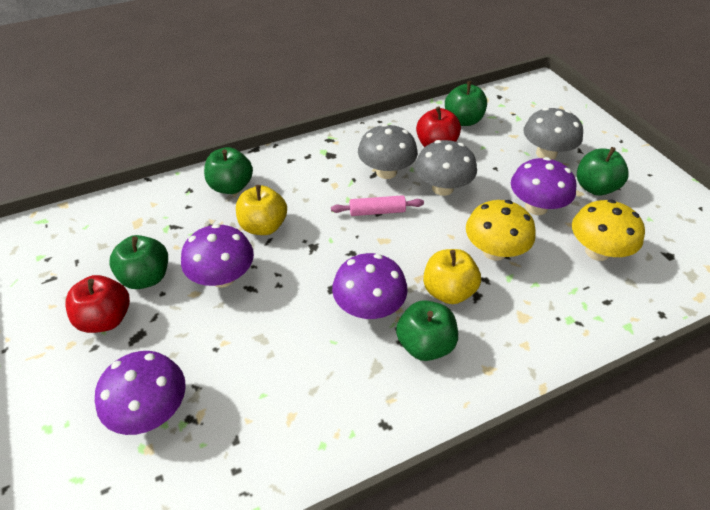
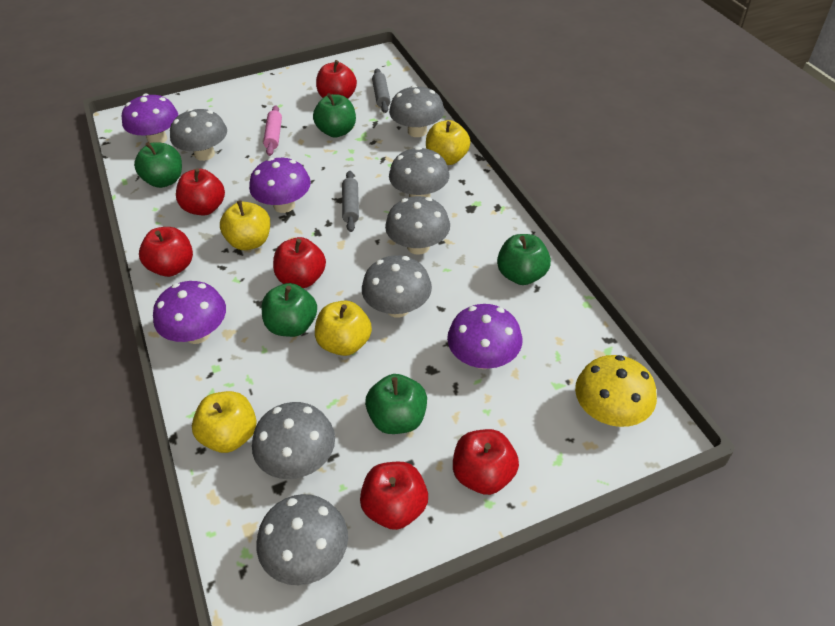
grey mushroom: 3 -> 7
grey rolling pin: 0 -> 2
red apple: 2 -> 6
yellow apple: 2 -> 4
yellow mushroom: 2 -> 1

